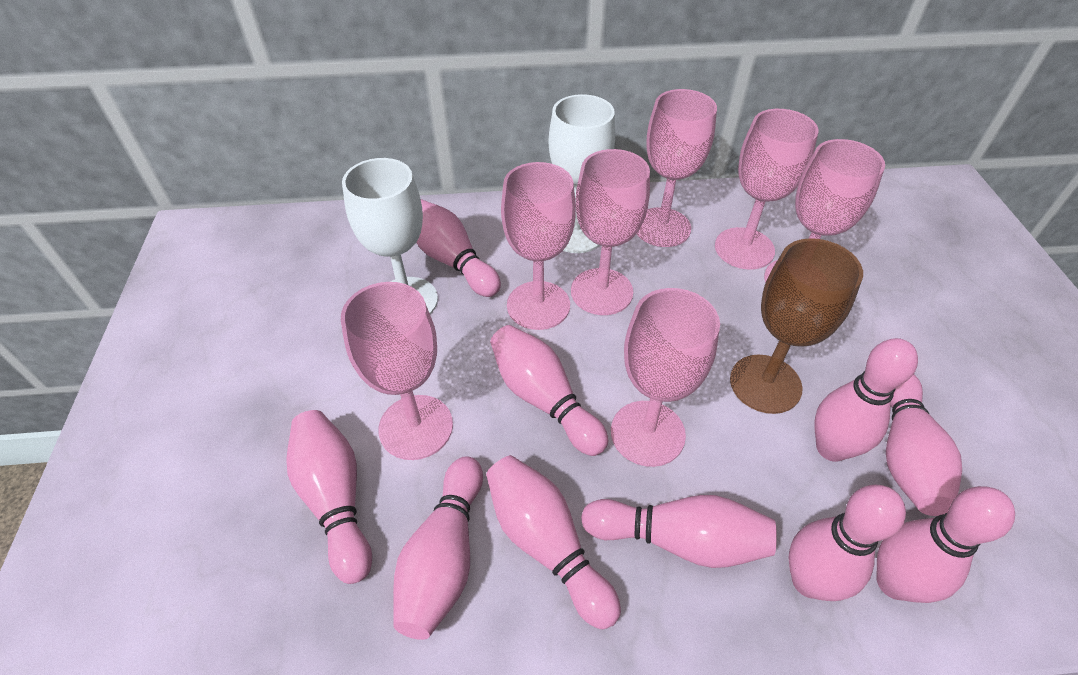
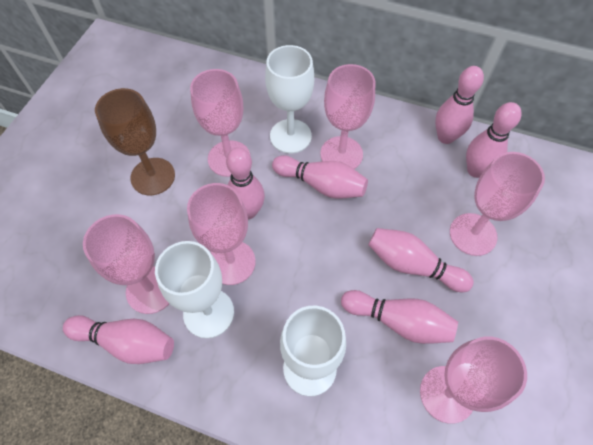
pink bowling pin: 10 -> 7
pink goblet: 7 -> 6
white goblet: 2 -> 3

